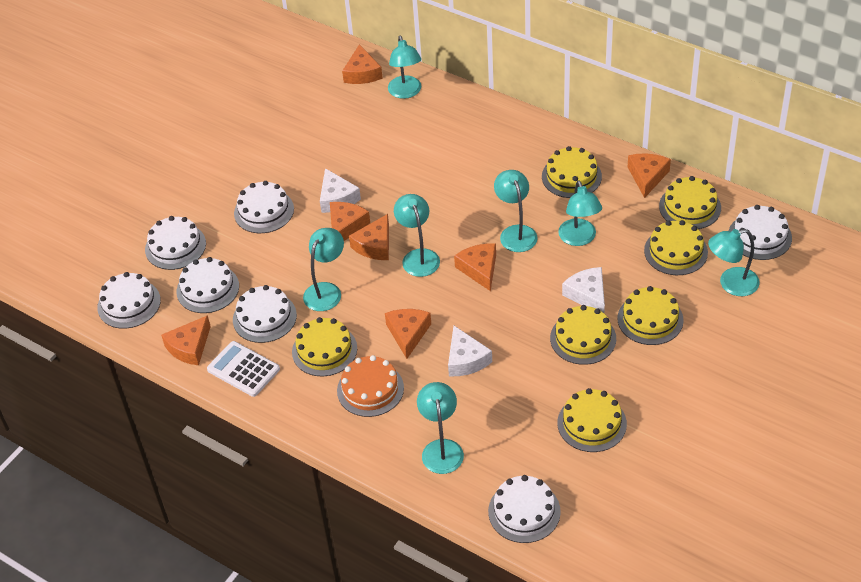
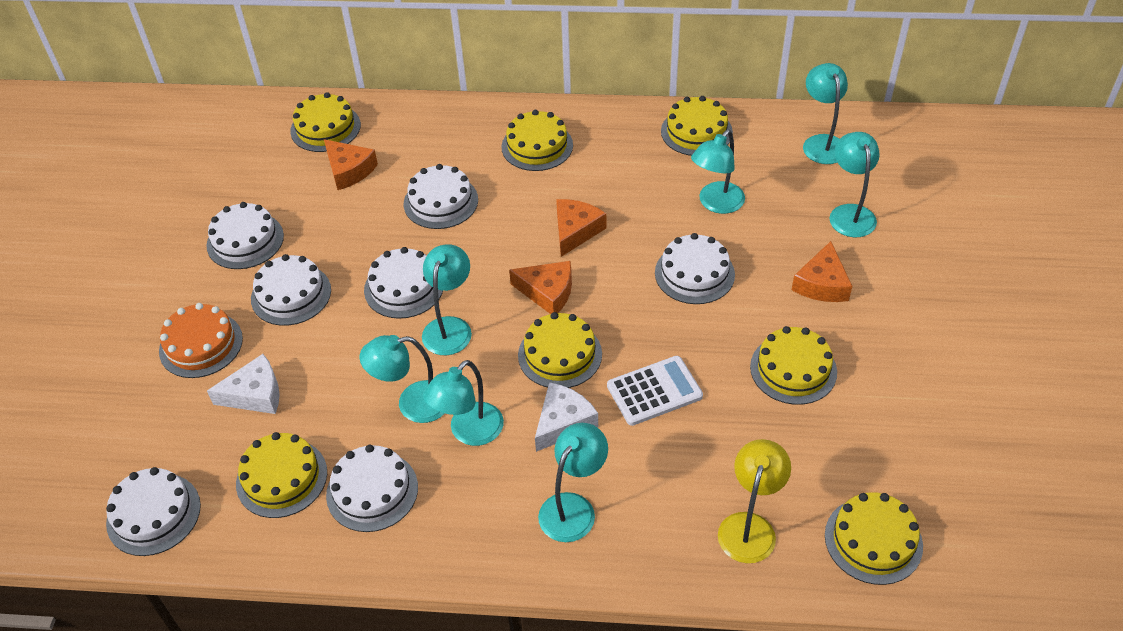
orange cheese: 7 -> 4
white cheese: 3 -> 2
yellow lamp: 0 -> 1

